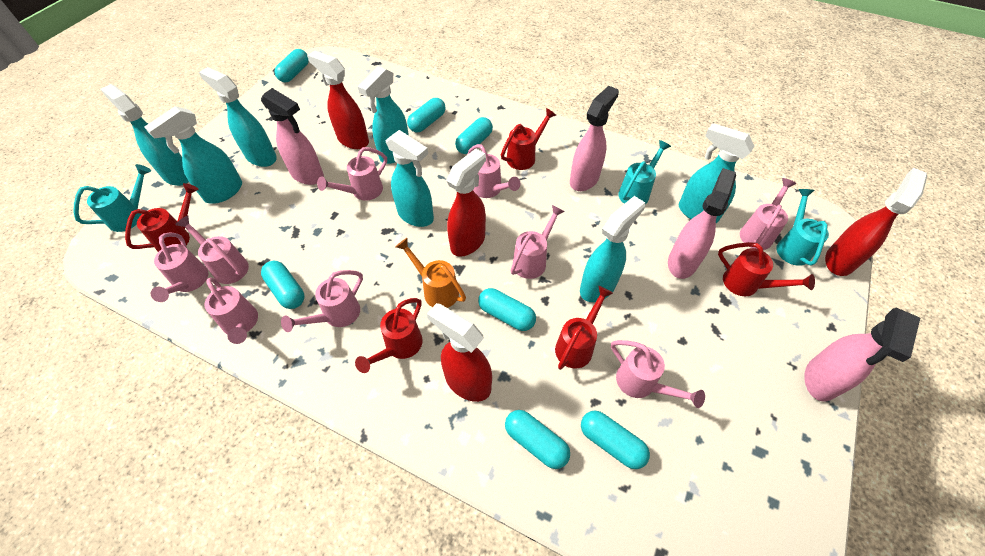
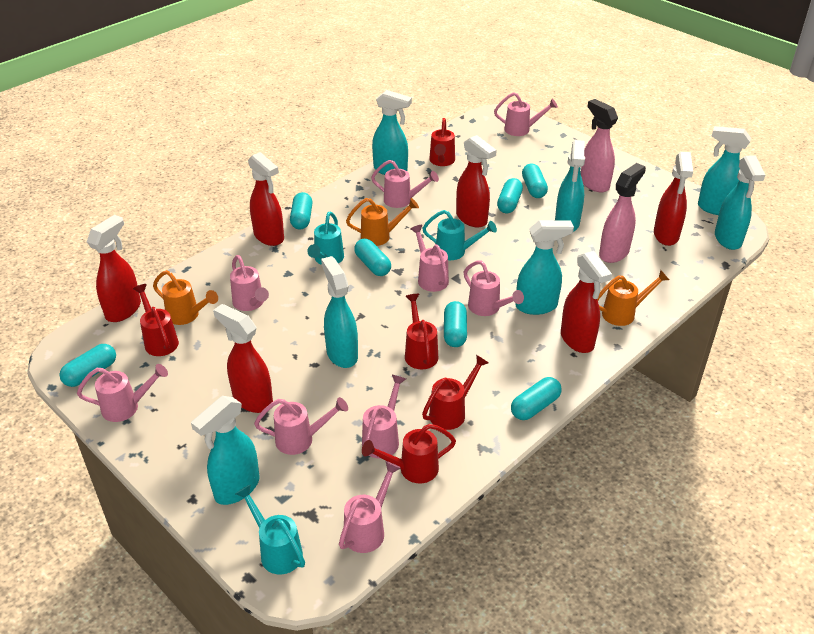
orange watering can: 1 -> 3
pink spray bottle: 4 -> 2
red spray bottle: 4 -> 6

